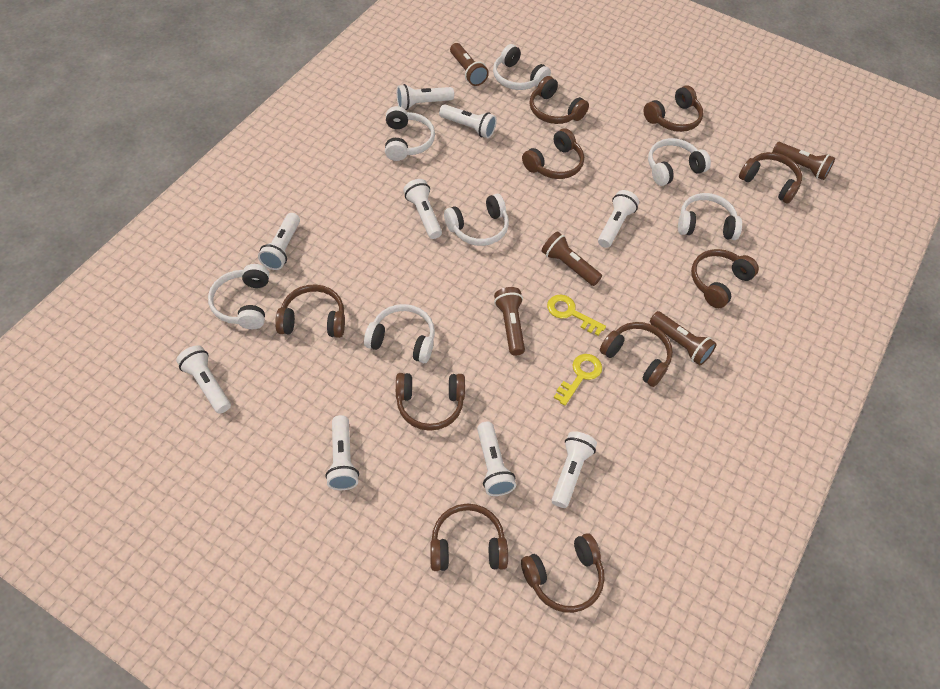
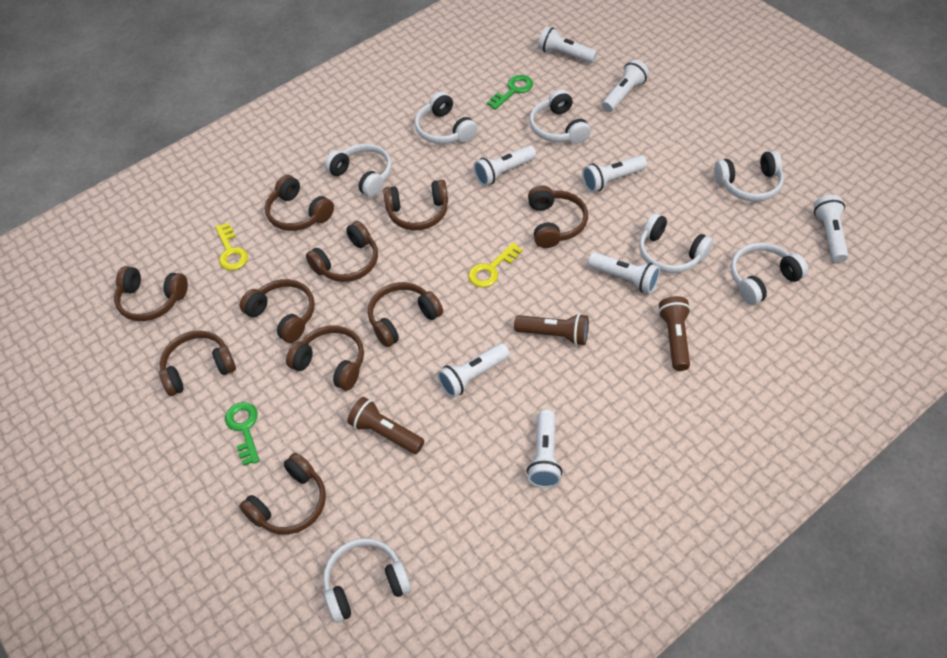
brown flashlight: 5 -> 3
green key: 0 -> 2
white flashlight: 9 -> 8

